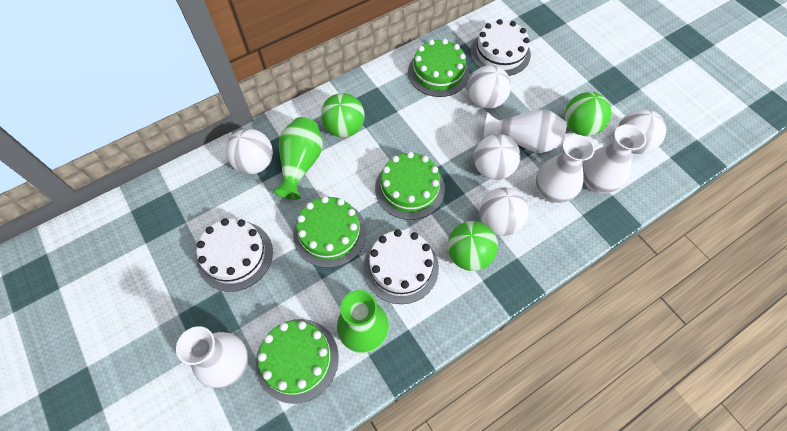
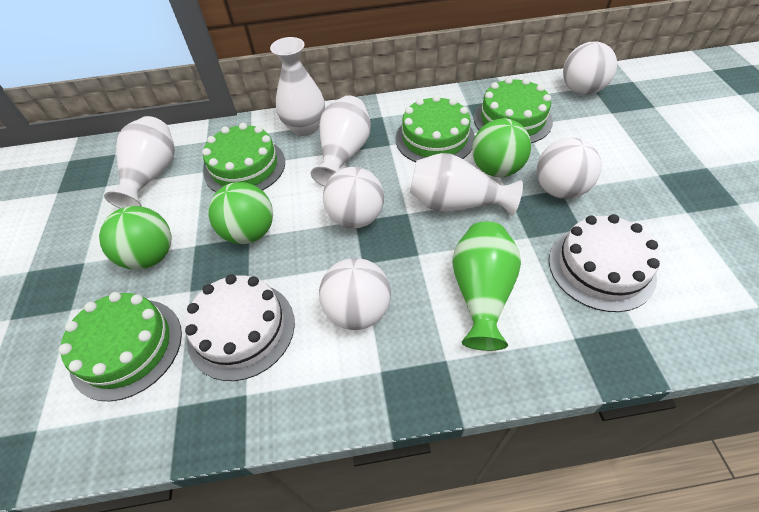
green vase: 2 -> 1
white ball: 5 -> 4
white cake: 3 -> 2

